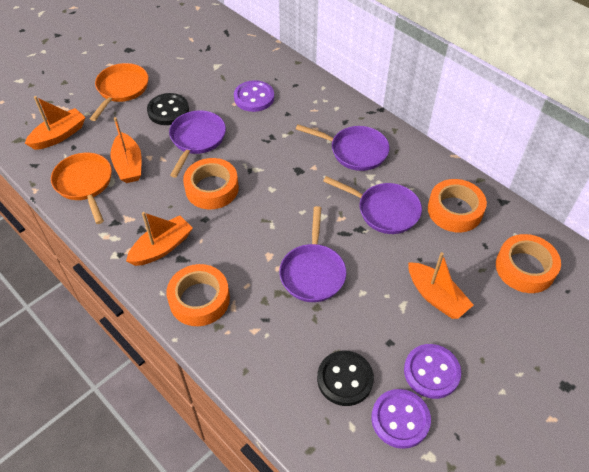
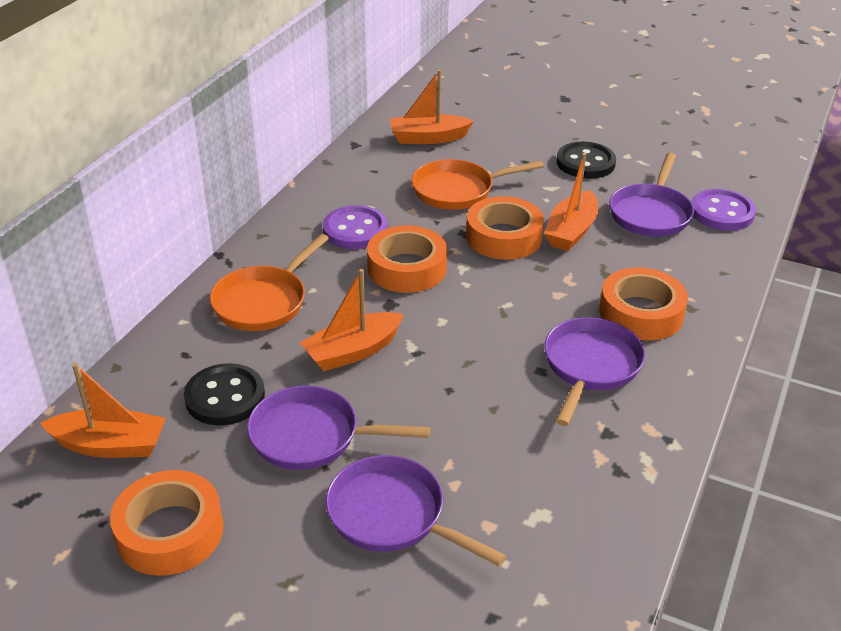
purple button: 3 -> 2

